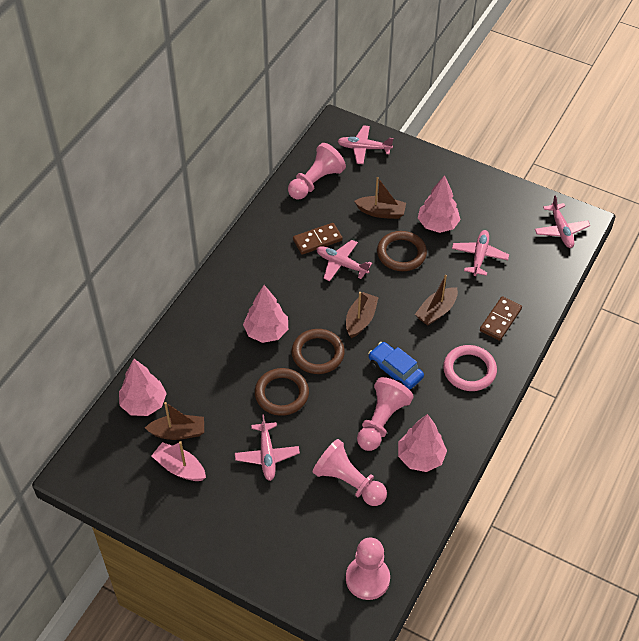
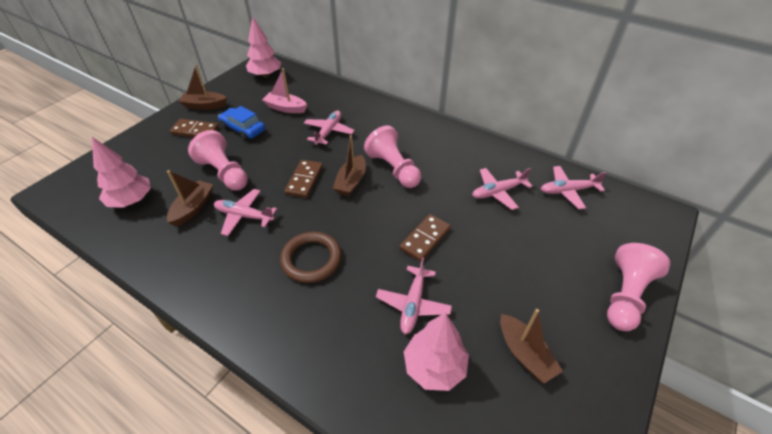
brown domino: 2 -> 3
brown ring: 3 -> 1
pink pawn: 4 -> 3
pink ring: 1 -> 0
pink tree: 4 -> 3

